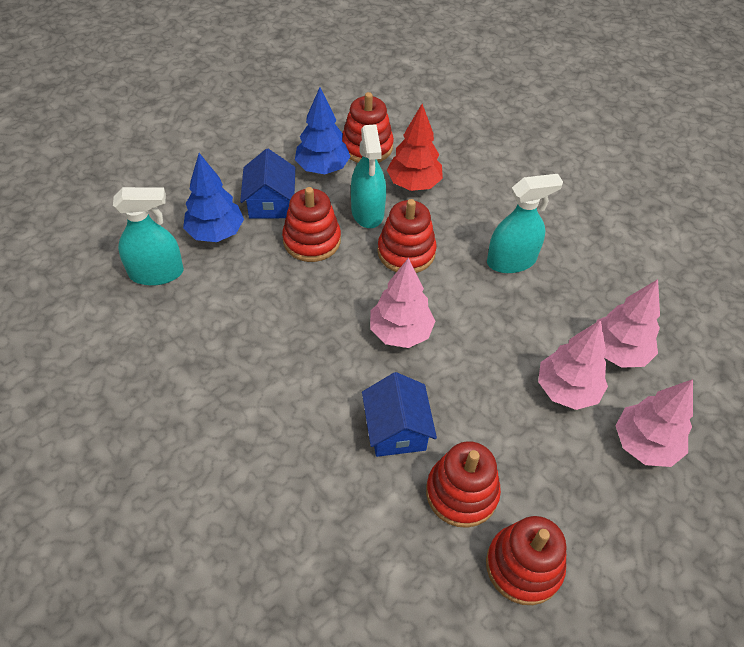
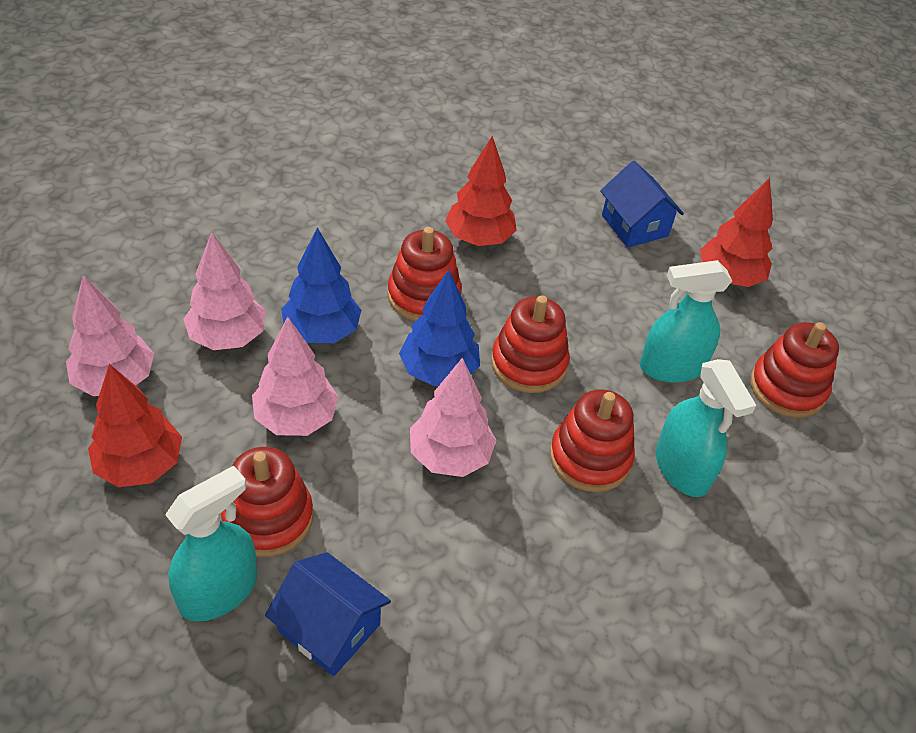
red tree: 1 -> 3

